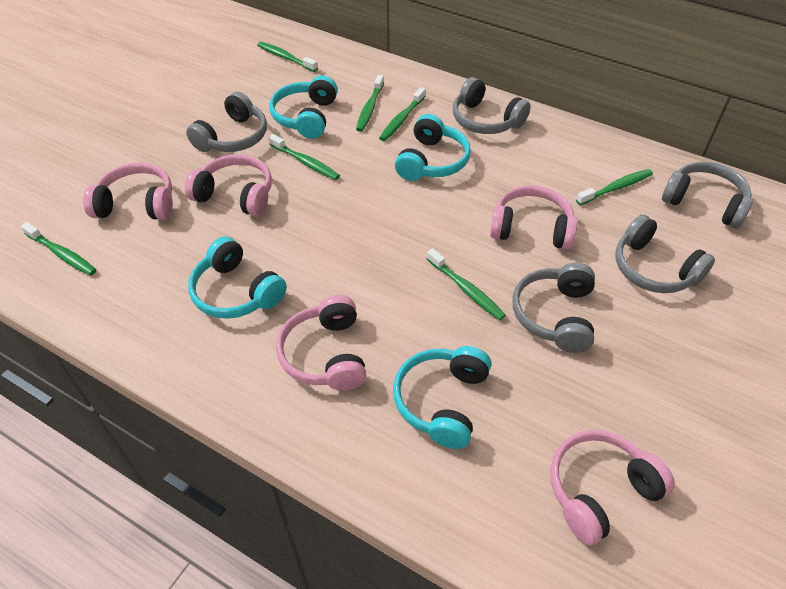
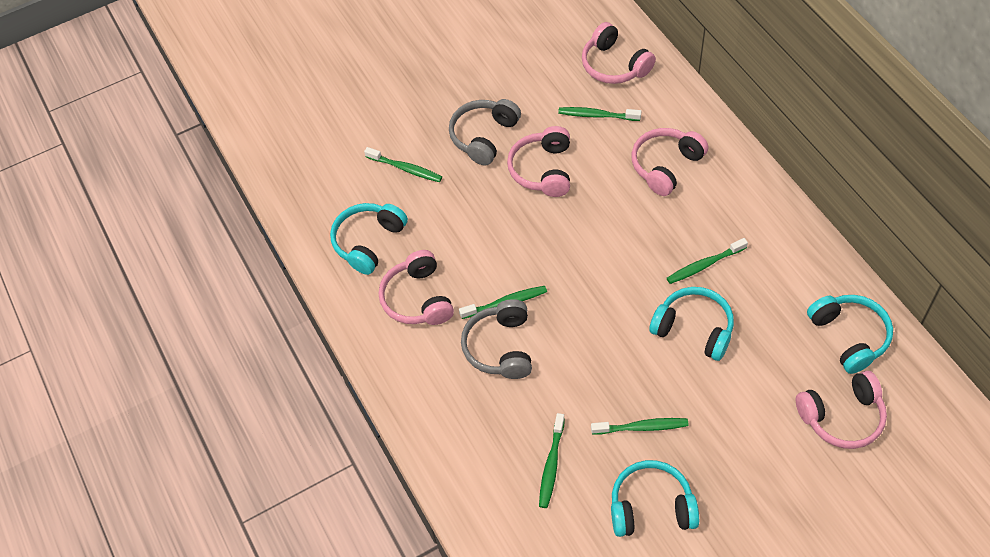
green toothbrush: 7 -> 6
grey headphones: 5 -> 2

